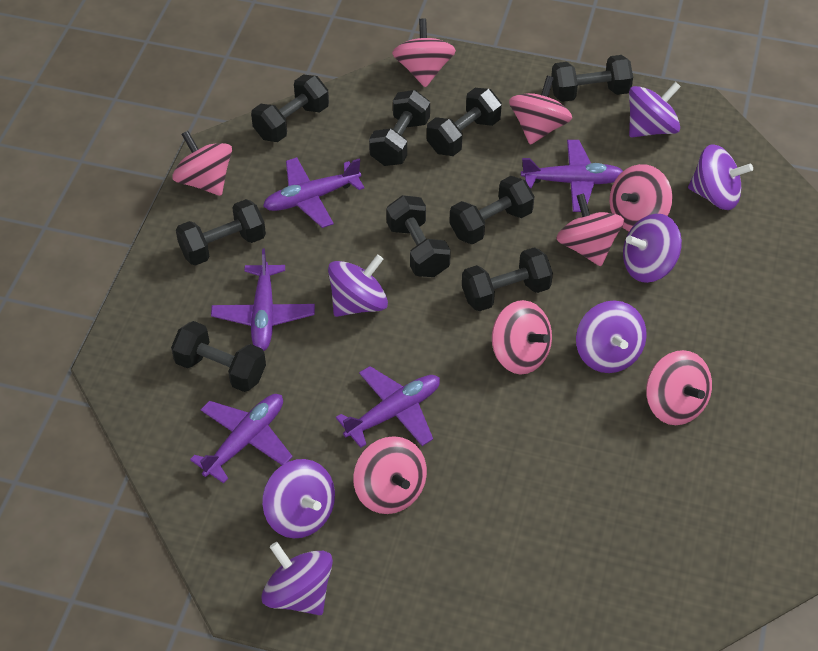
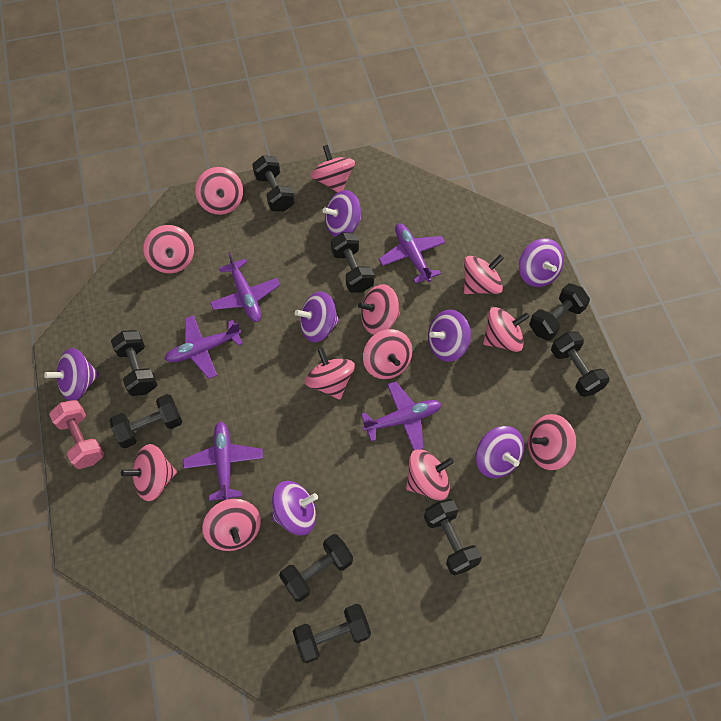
pink dumbbell: 0 -> 1
pink spinning top: 8 -> 12

